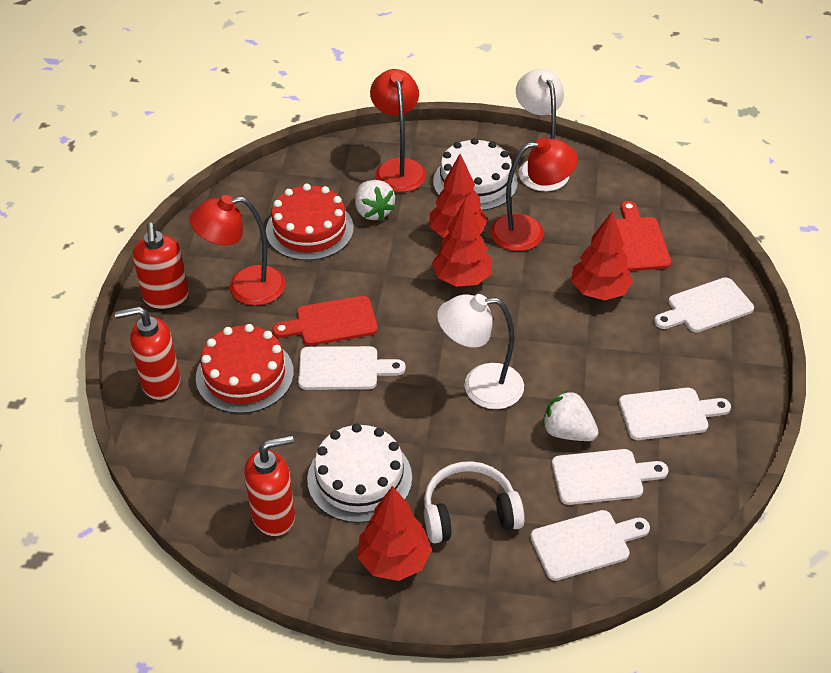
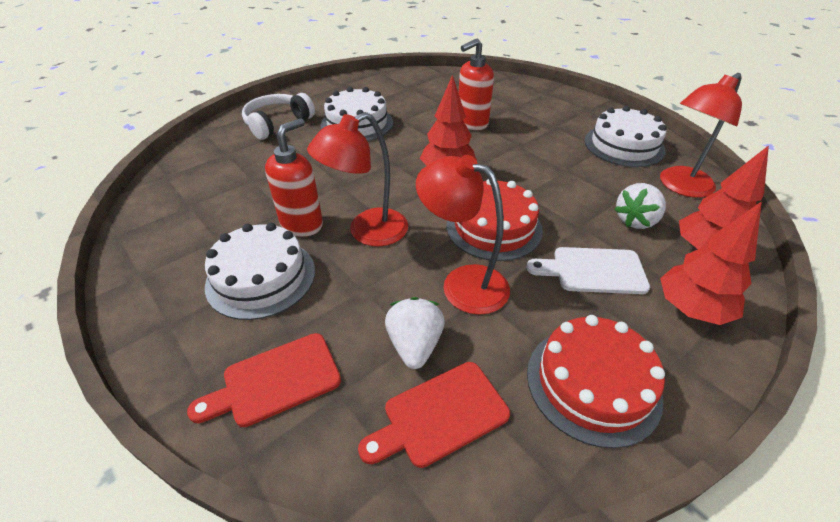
red soap dispenser: 3 -> 2
red tree: 4 -> 3
white cake: 2 -> 3
white cutting board: 5 -> 1
white lamp: 2 -> 0

